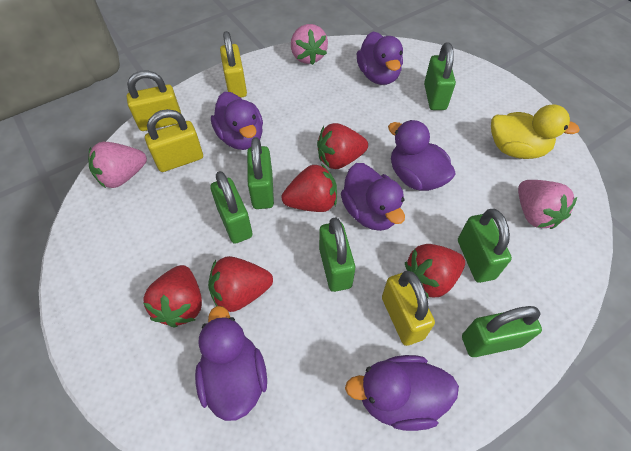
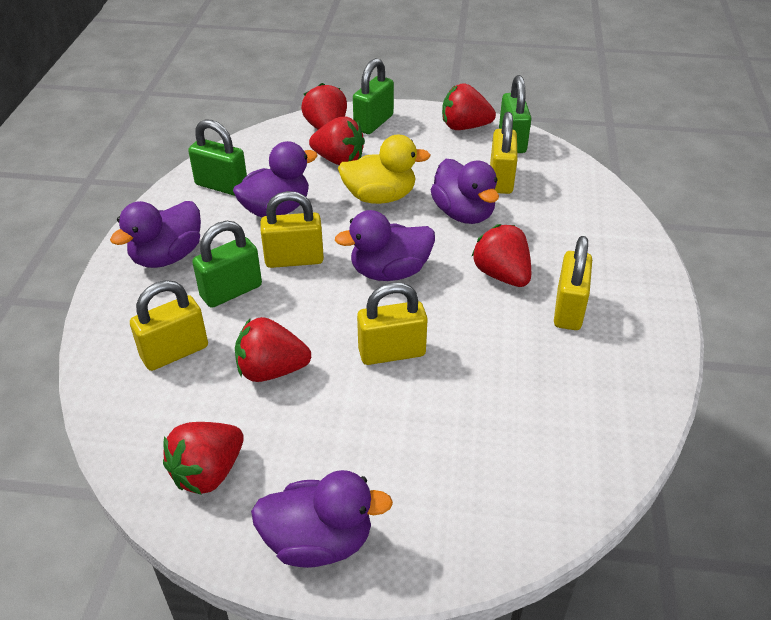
green padlock: 6 -> 4
pink strawberry: 3 -> 0
purple duck: 6 -> 5
red strawberry: 5 -> 6
yellow padlock: 4 -> 5

